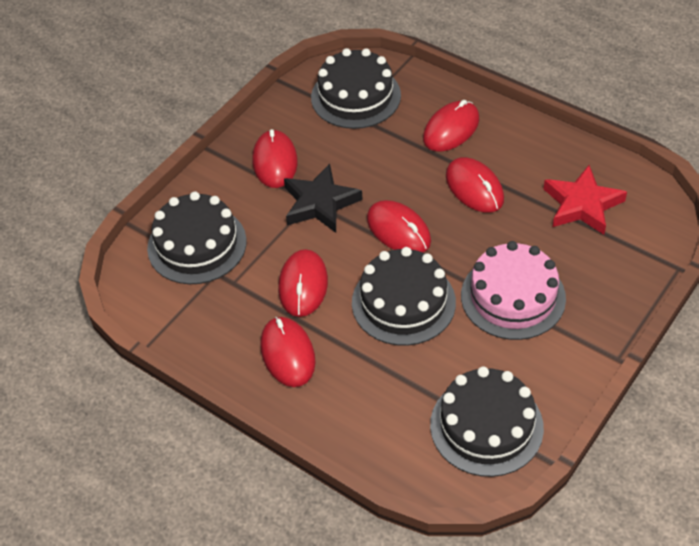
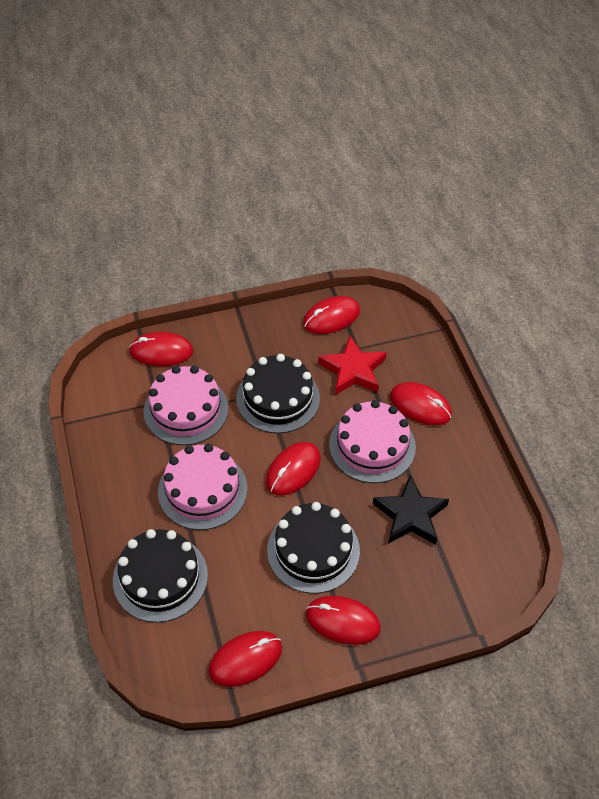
black cake: 4 -> 3
pink cake: 1 -> 3

